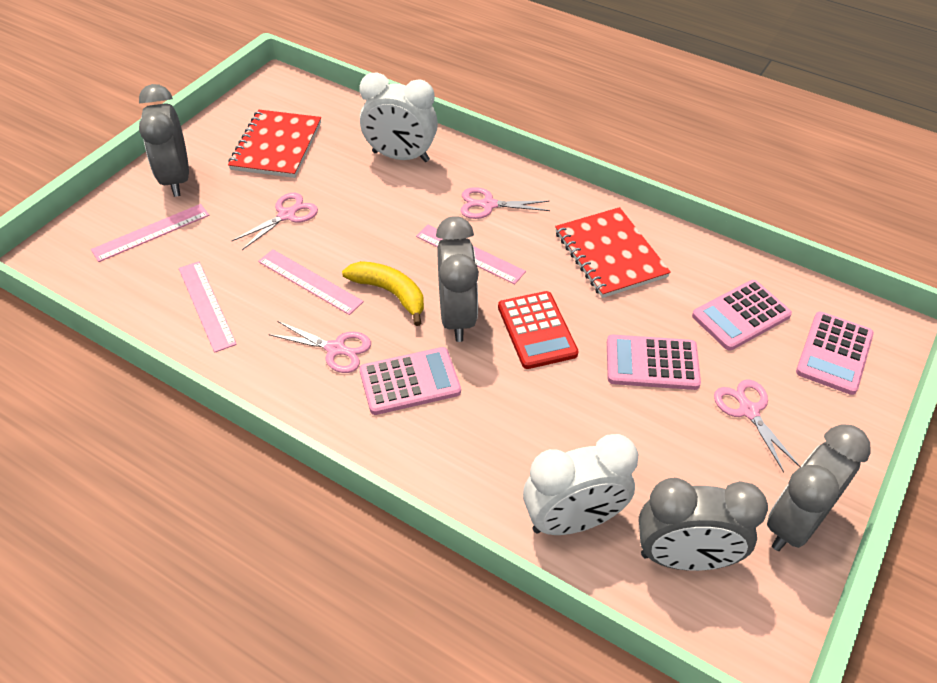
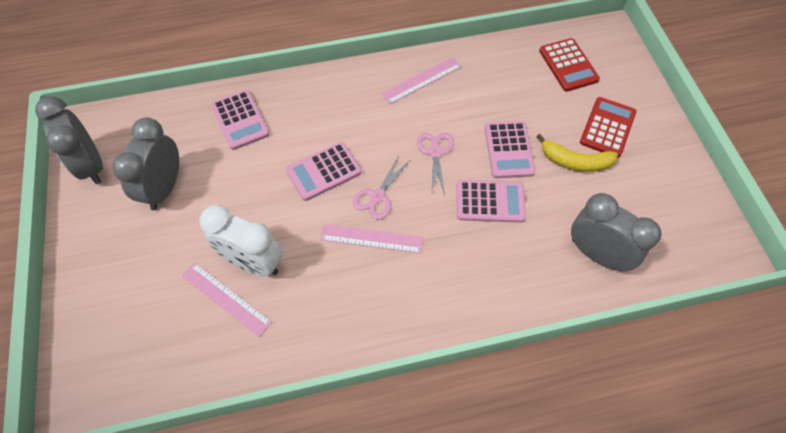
grey clock: 4 -> 3
pink ruler: 4 -> 3
pink scissors: 4 -> 2
red calculator: 1 -> 2
red notebook: 2 -> 0
white clock: 2 -> 1

